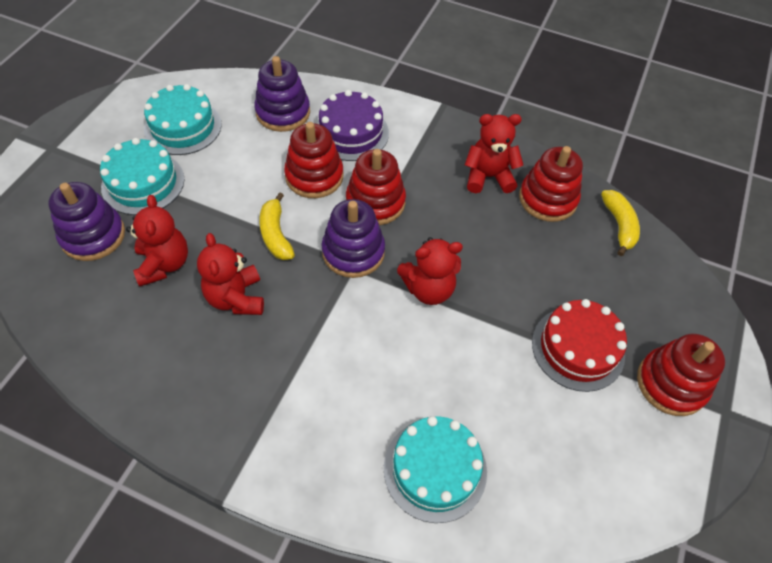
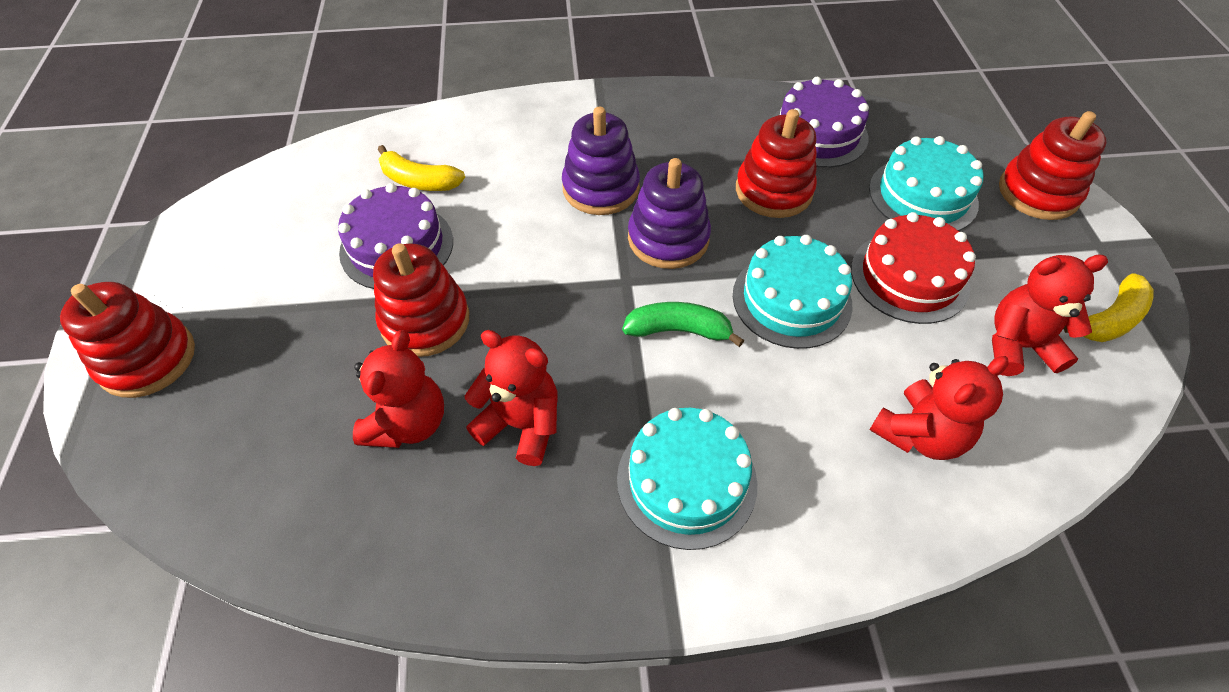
green banana: 0 -> 1
purple cake: 1 -> 2
purple stacking toy: 3 -> 2

